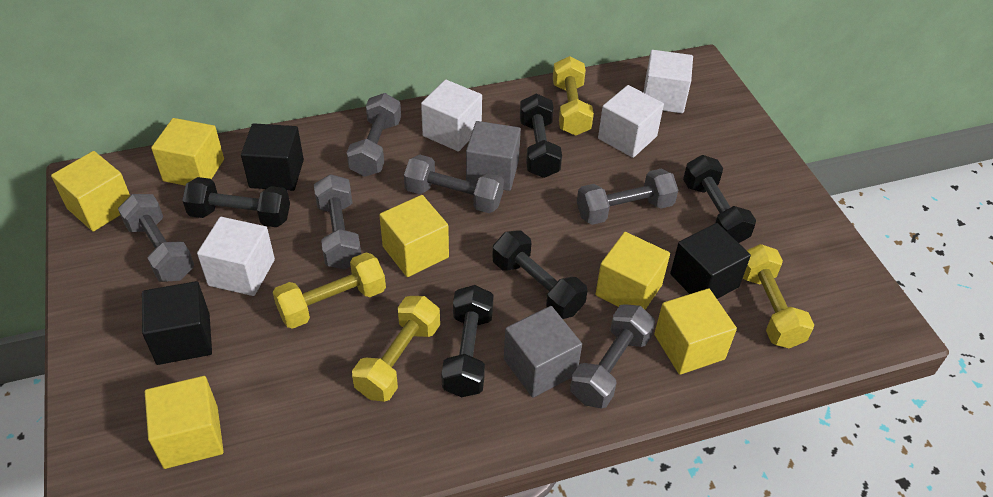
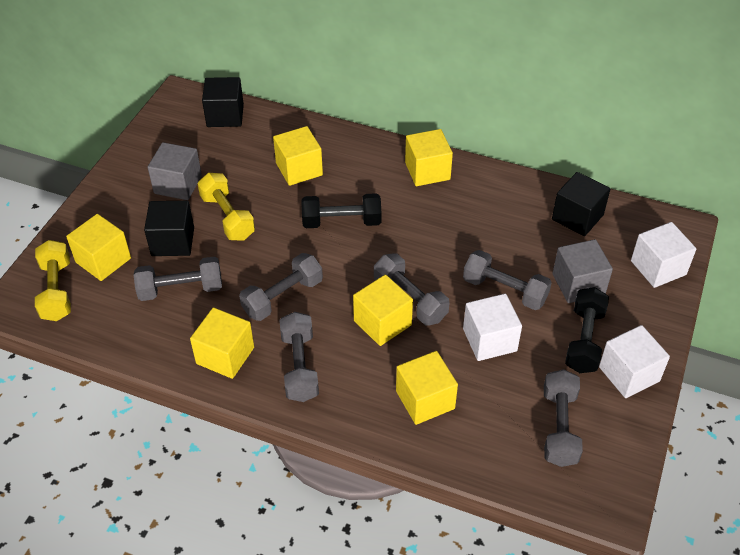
black dumbbell: 5 -> 2
white cube: 4 -> 3
yellow dumbbell: 4 -> 2

